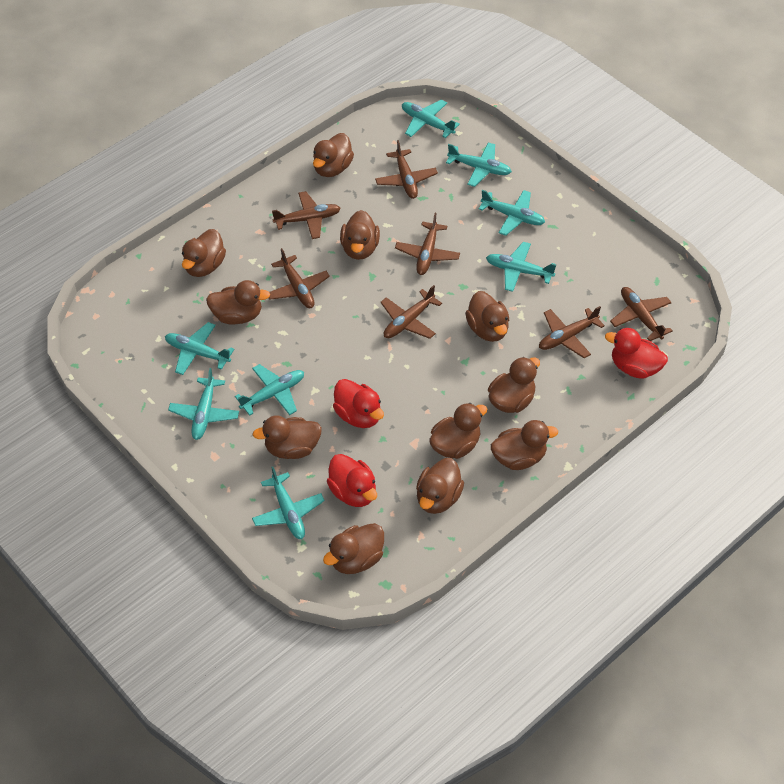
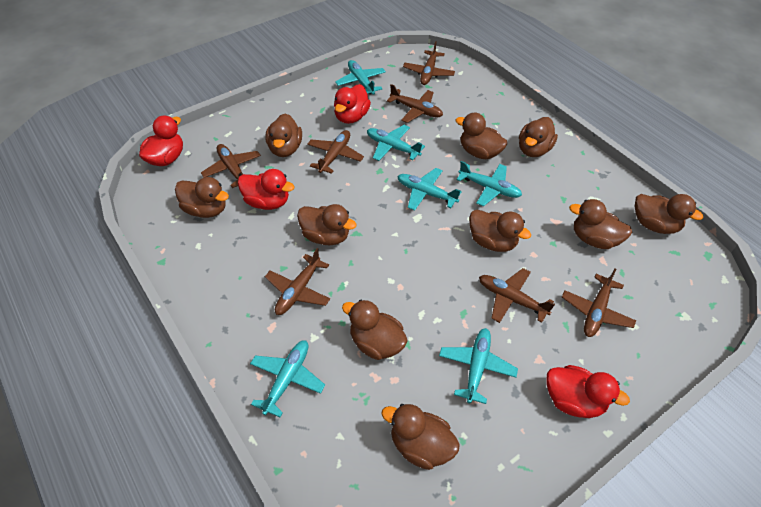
brown duck: 11 -> 10
red duck: 3 -> 4
turquoise plane: 8 -> 6

